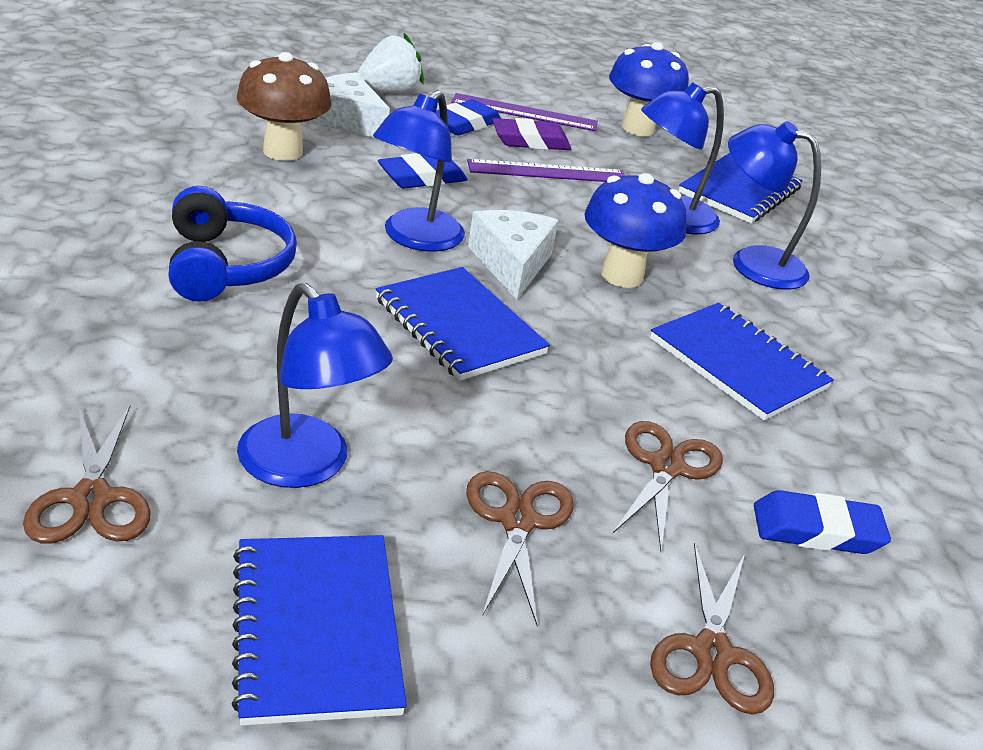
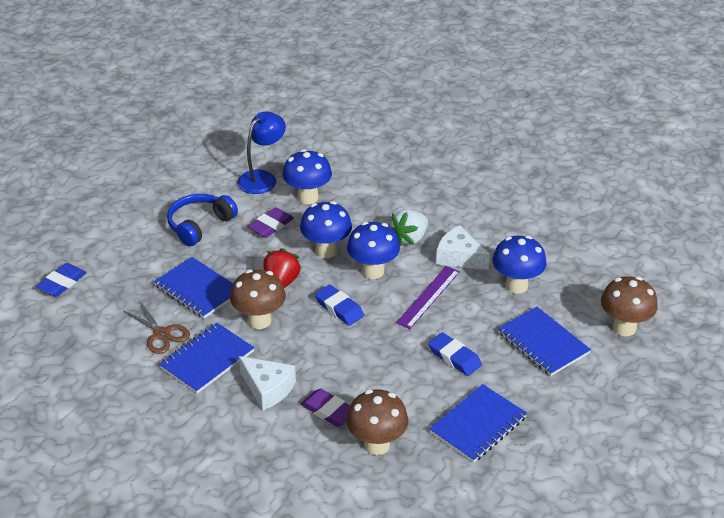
blue lamp: 4 -> 1
blue mushroom: 2 -> 4
brown mushroom: 1 -> 3
brown scissors: 4 -> 1
purple eraser: 1 -> 2
purple ruler: 2 -> 1
red strawberry: 0 -> 1

